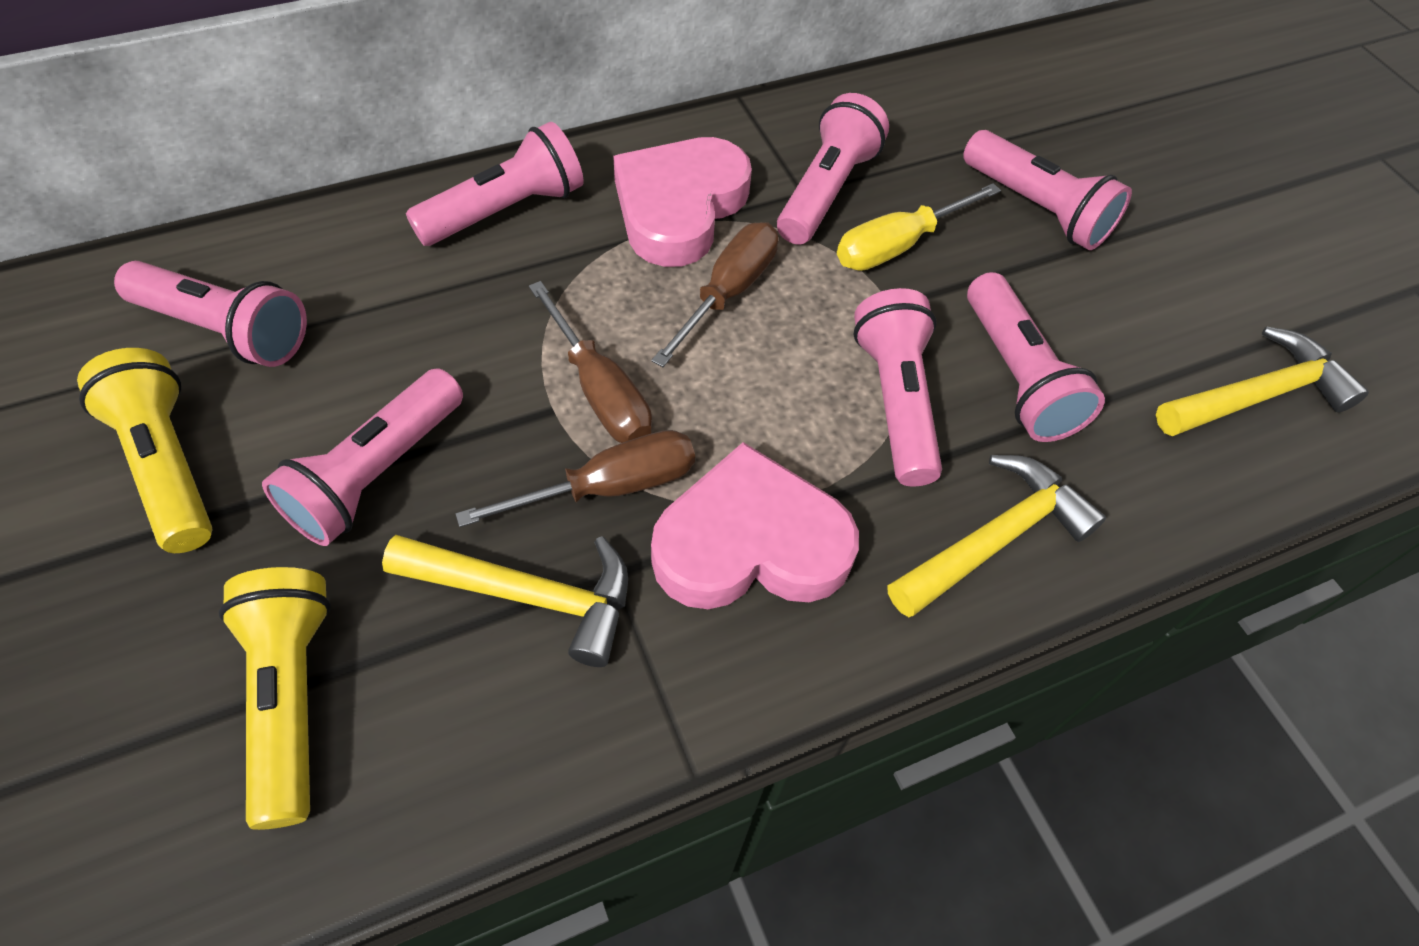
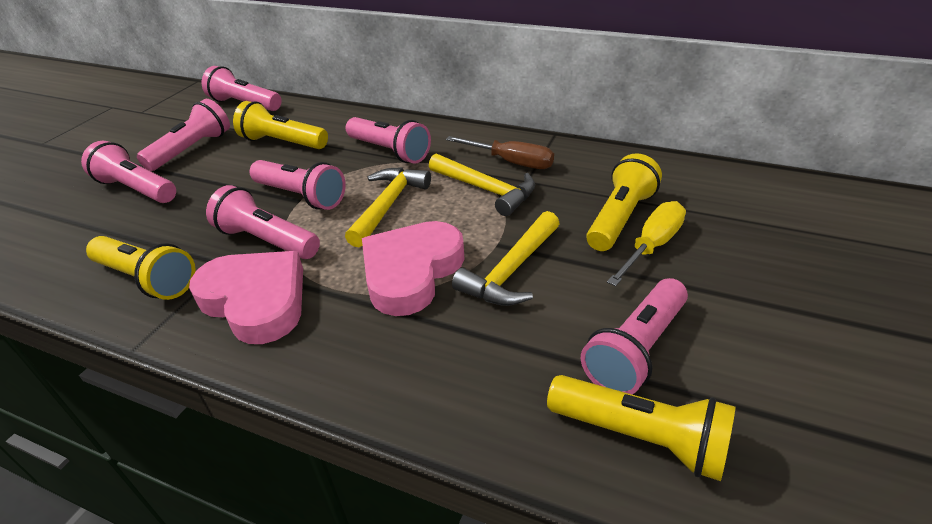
brown screwdriver: 3 -> 1
yellow flashlight: 2 -> 4

